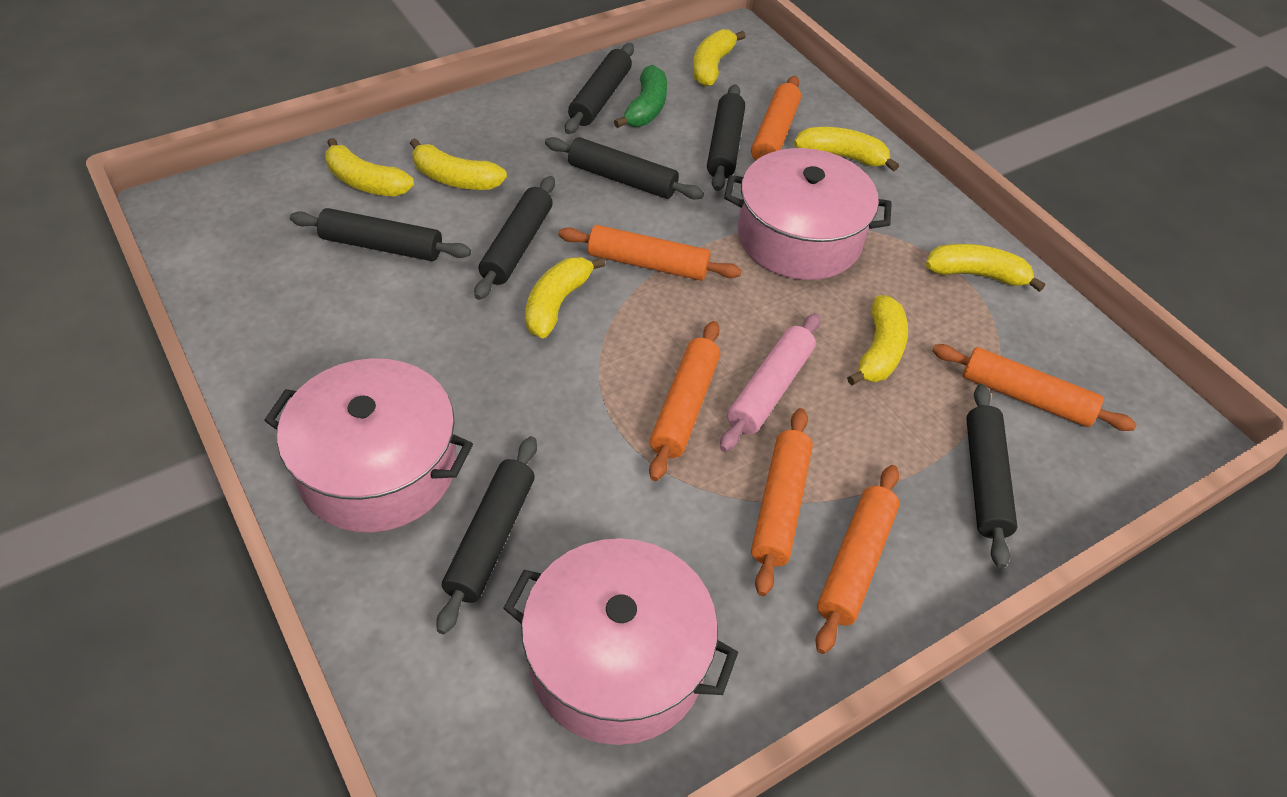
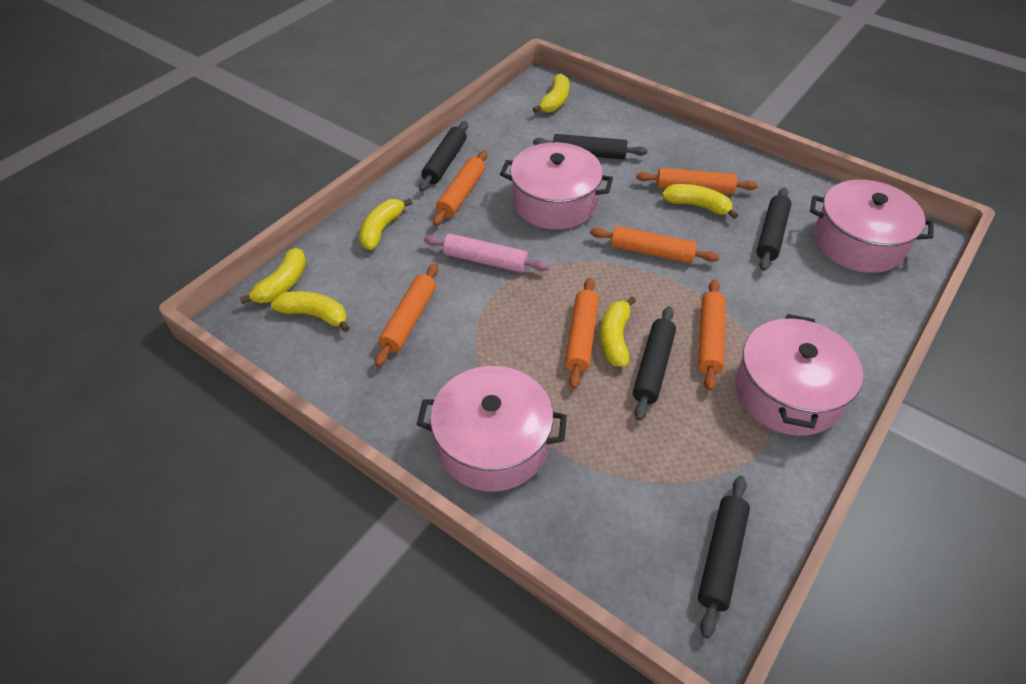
black rolling pin: 7 -> 5
green banana: 1 -> 0
pink pot: 3 -> 4
yellow banana: 7 -> 6

